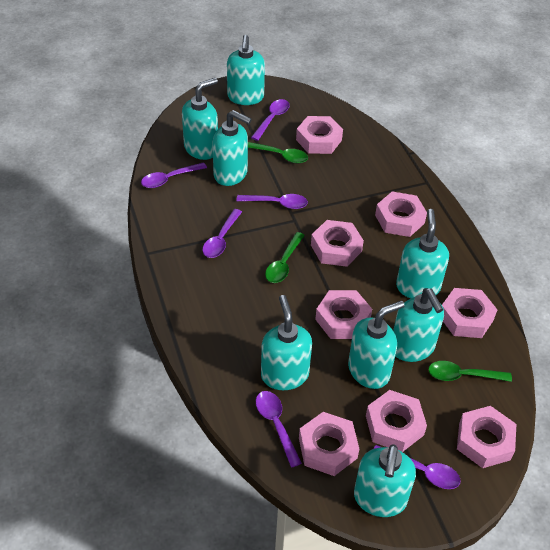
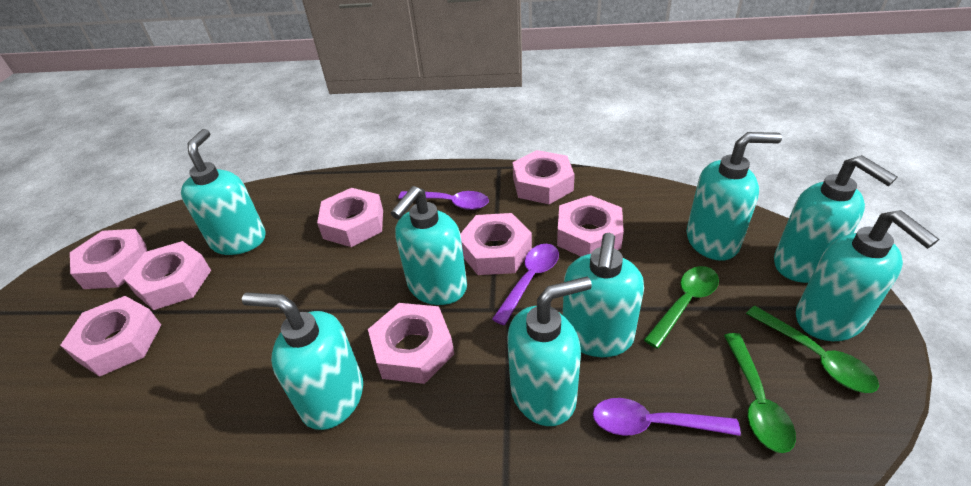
purple spoon: 6 -> 3

